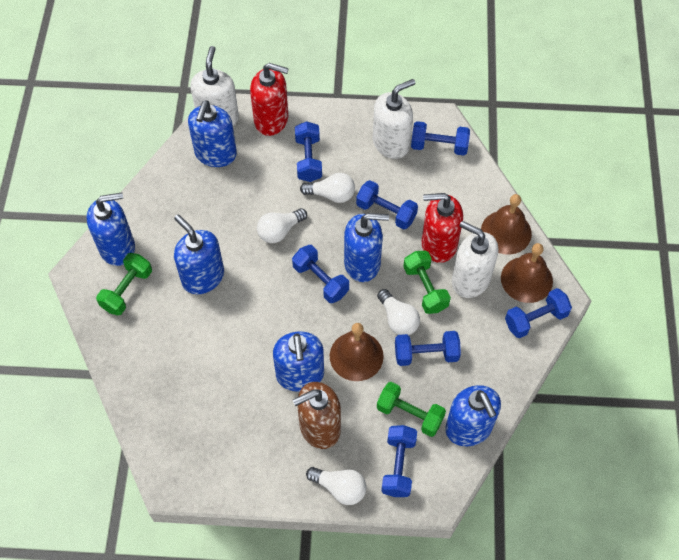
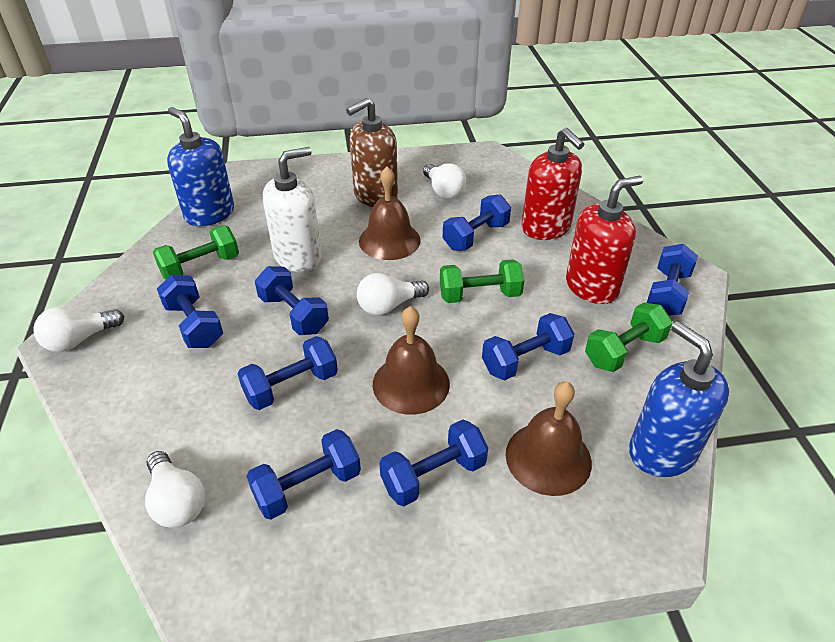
blue dumbbell: 7 -> 8
blue soap dispenser: 6 -> 2
white soap dispenser: 3 -> 1

